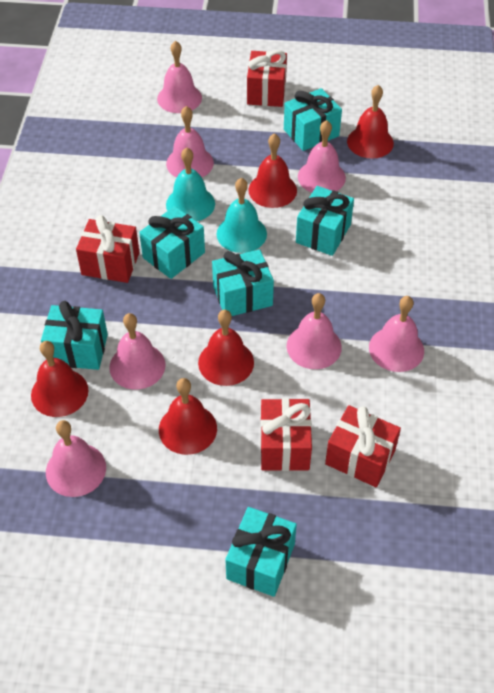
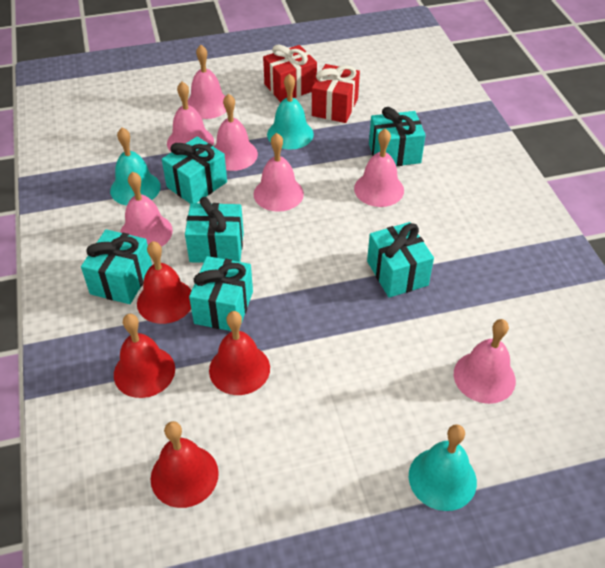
red bell: 5 -> 4
red gift: 4 -> 2
turquoise bell: 2 -> 3

